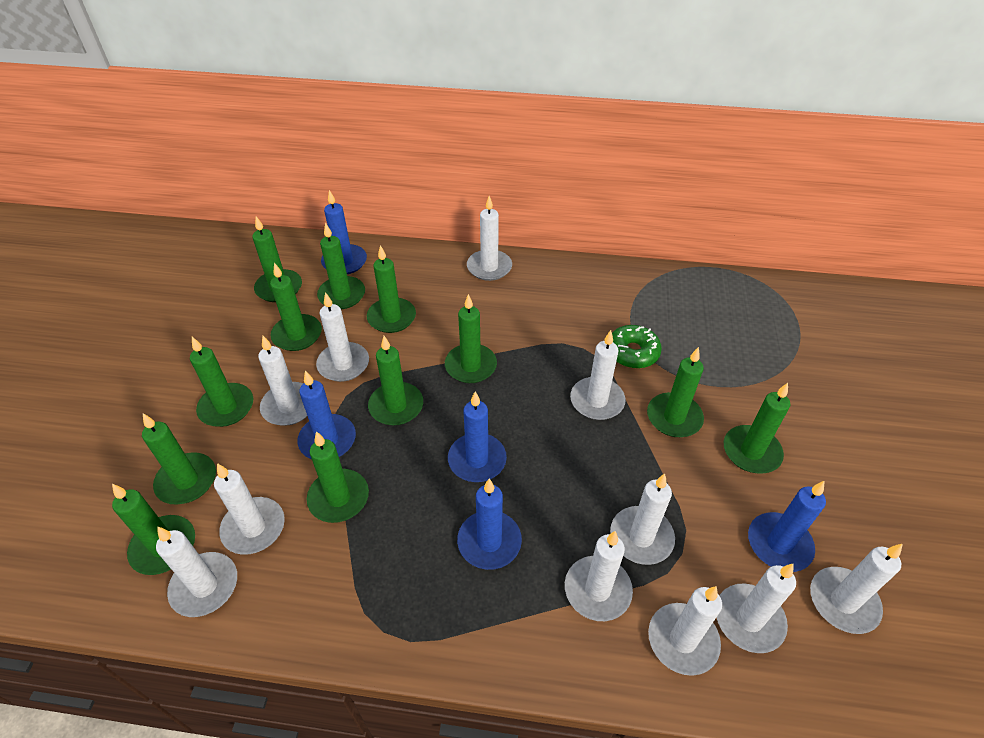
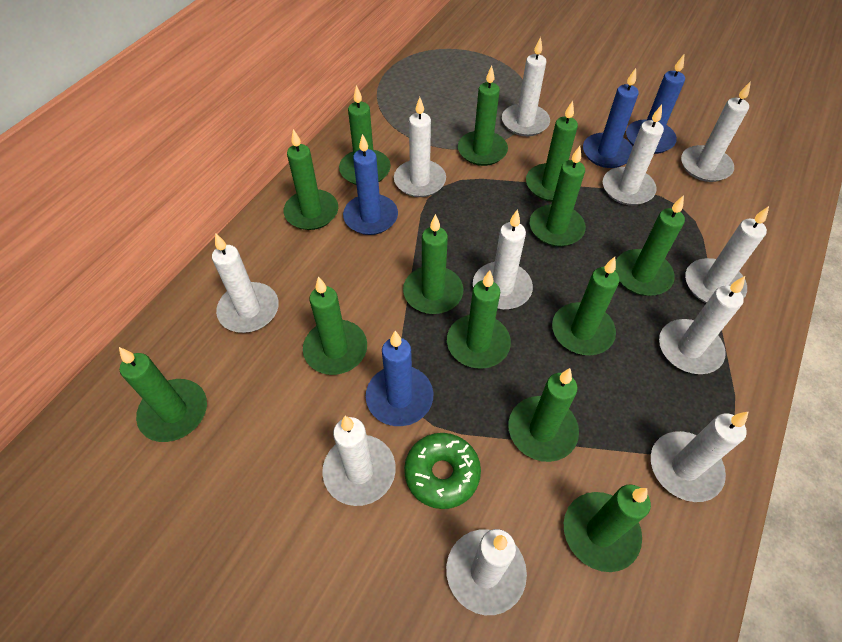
blue candle: 5 -> 4
green candle: 12 -> 13

